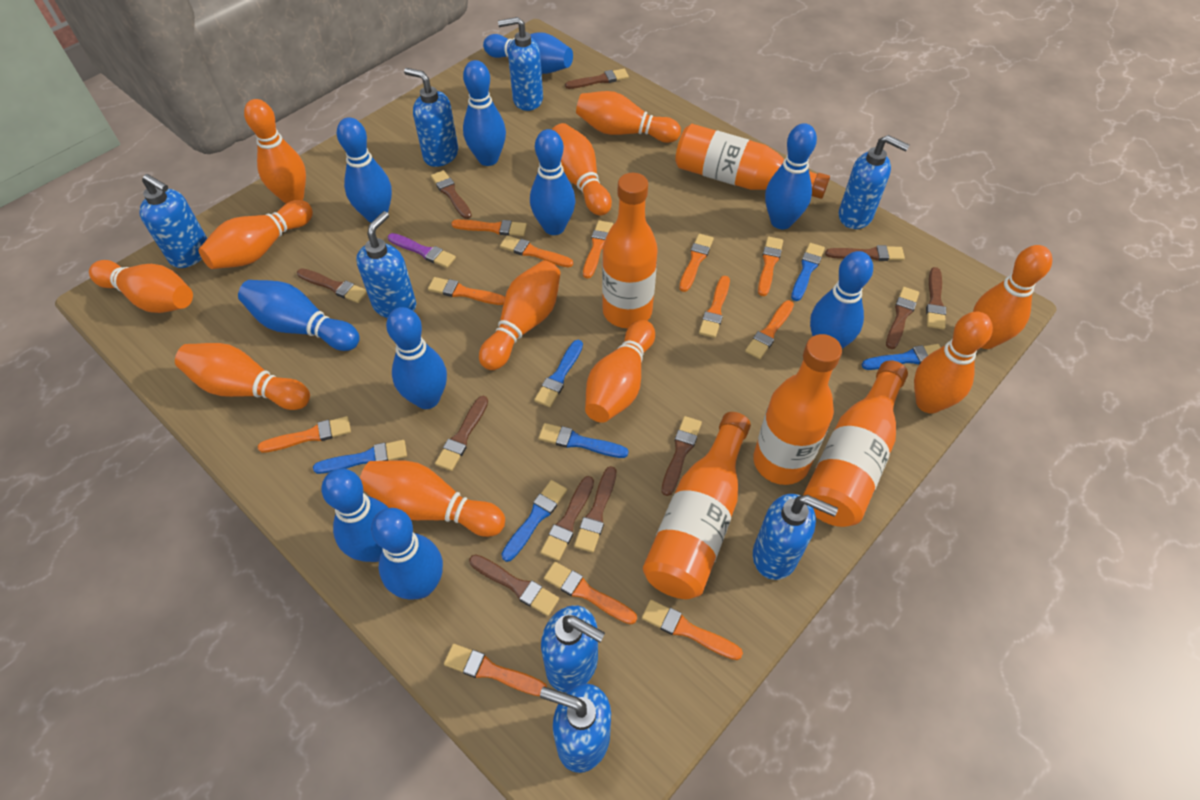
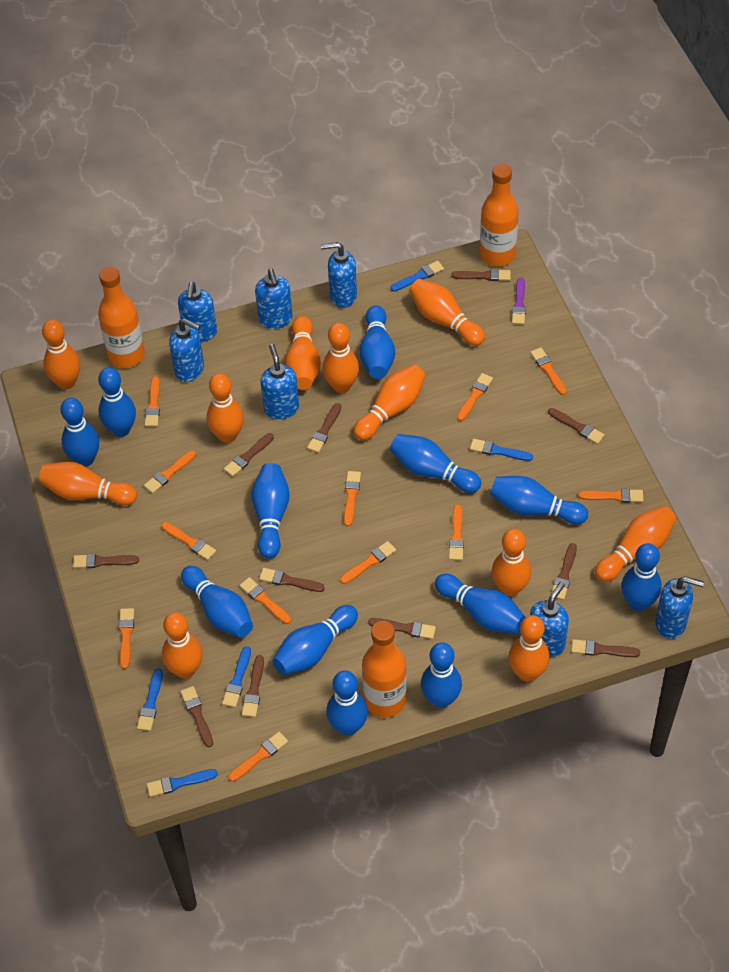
blue bowling pin: 10 -> 12
blue brush: 6 -> 5
blue soap dispenser: 8 -> 7
orange bottle: 5 -> 3

